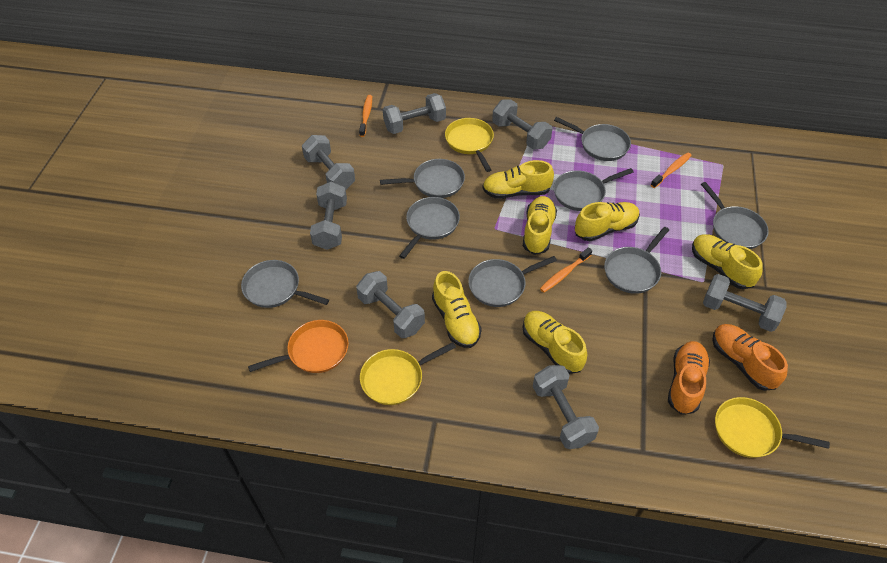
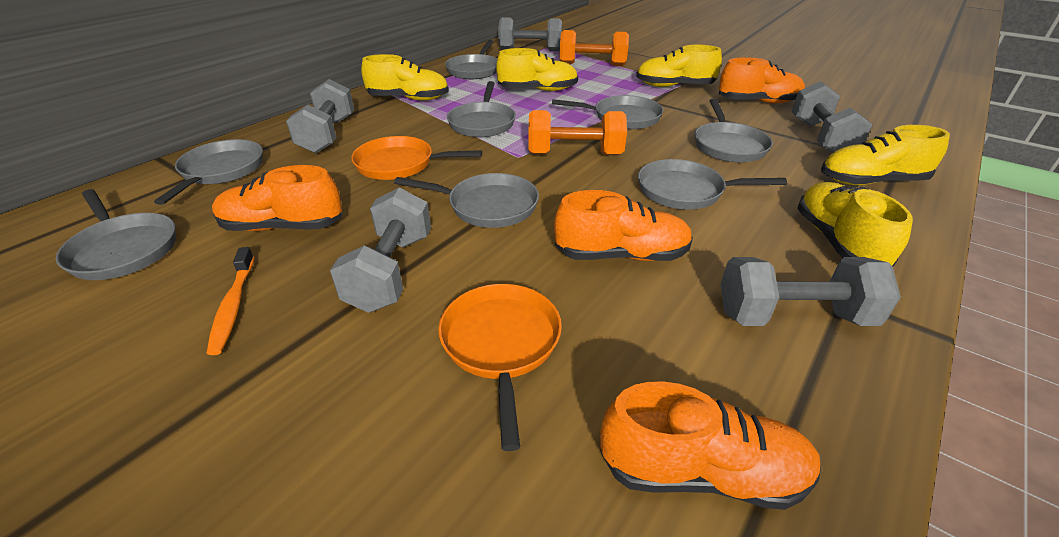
grey dumbbell: 7 -> 5
orange dumbbell: 0 -> 2
orange pan: 1 -> 2
orange shoe: 2 -> 4
orange toothbrush: 3 -> 1
yellow pan: 3 -> 0
yellow shoe: 6 -> 5

